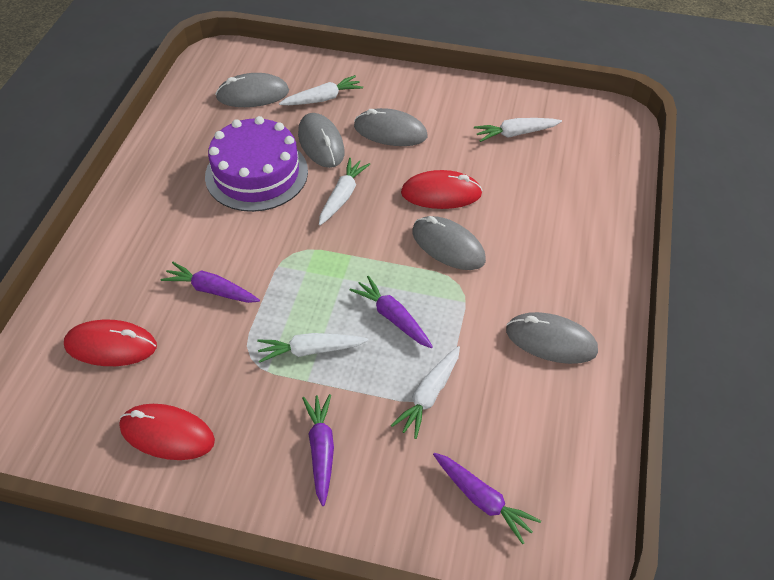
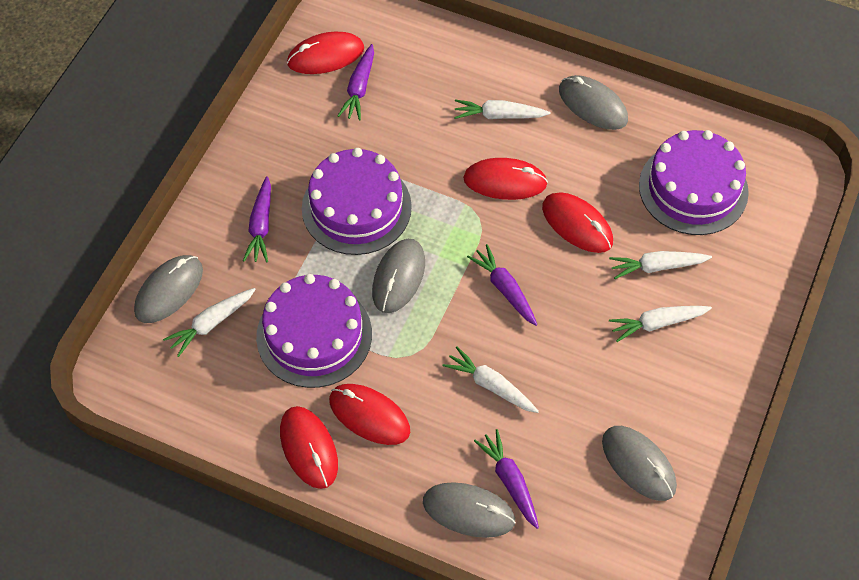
purple cake: 1 -> 3
red mouse: 3 -> 5

